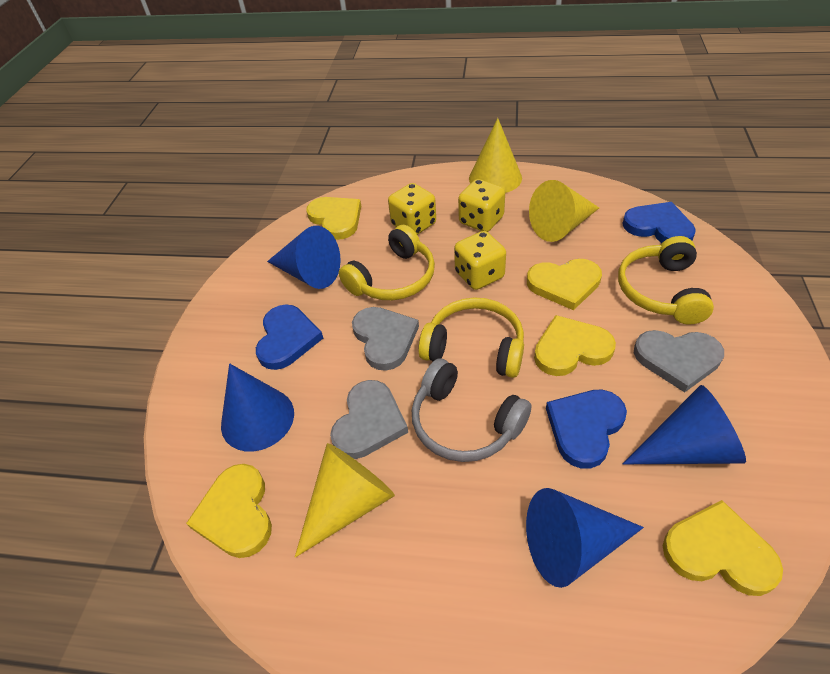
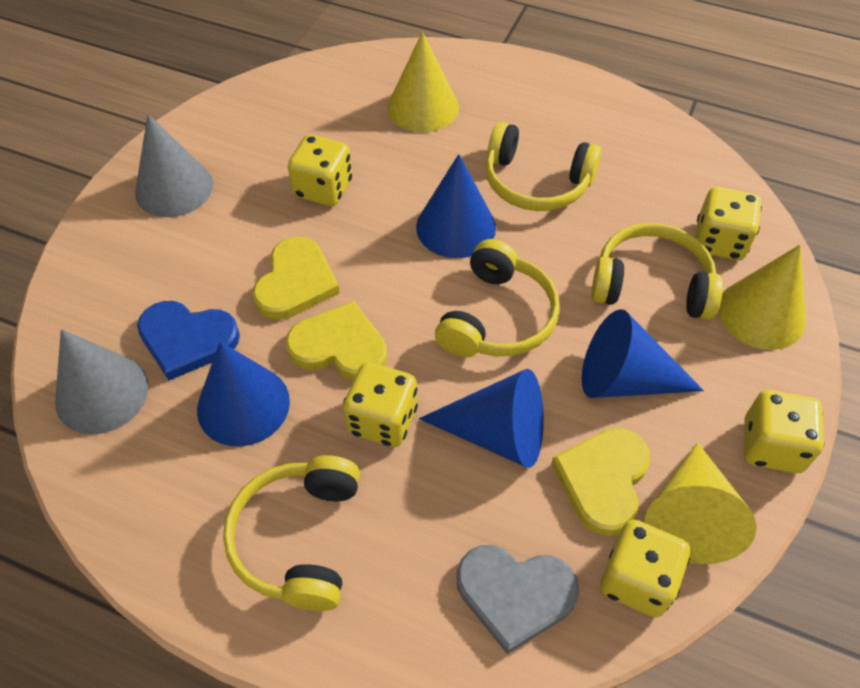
blue heart: 3 -> 1
grey cone: 0 -> 2
grey headphones: 1 -> 0
grey heart: 3 -> 1
yellow dice: 3 -> 5
yellow headphones: 3 -> 4
yellow heart: 5 -> 3

